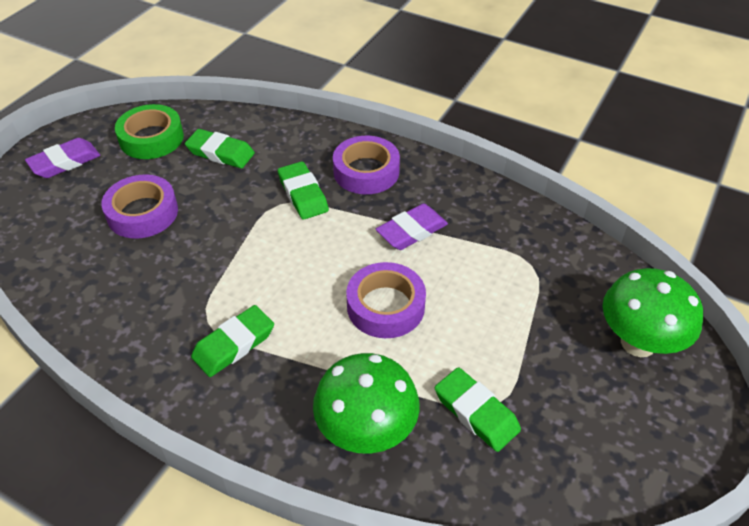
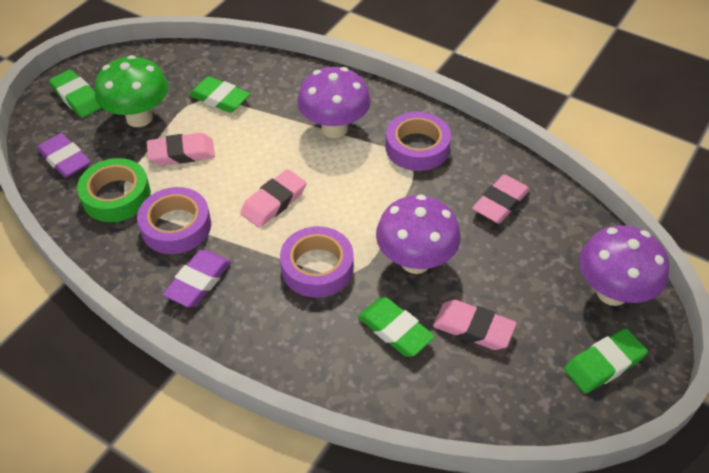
green mushroom: 2 -> 1
pink eraser: 0 -> 4
purple mushroom: 0 -> 3

